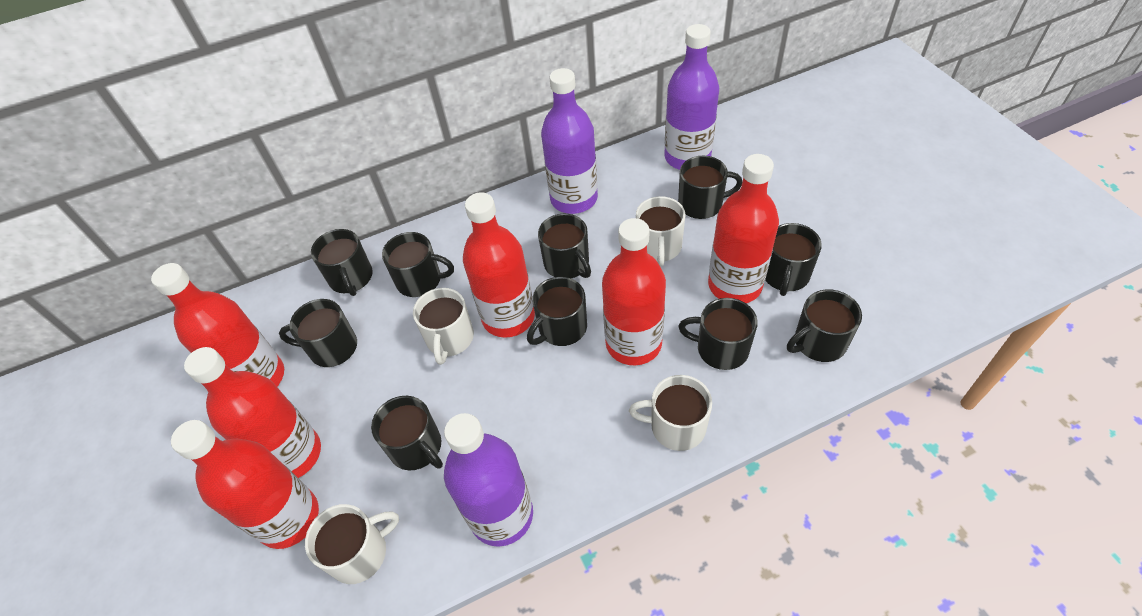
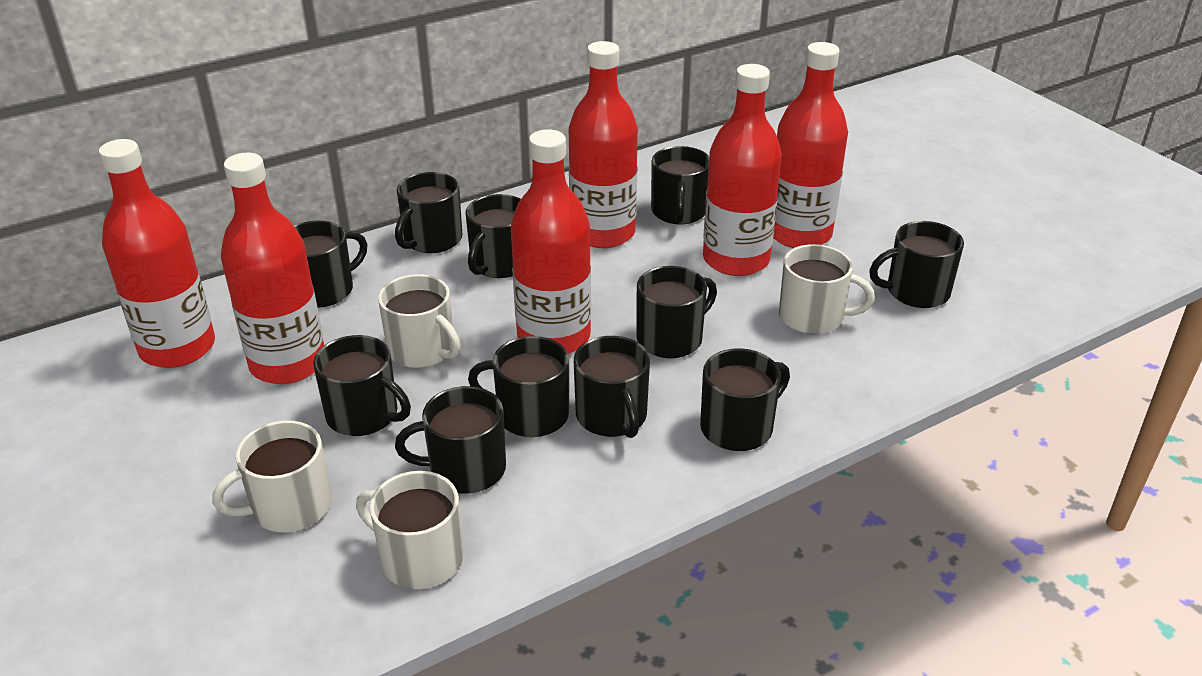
black mug: 10 -> 11
purple bottle: 3 -> 0

